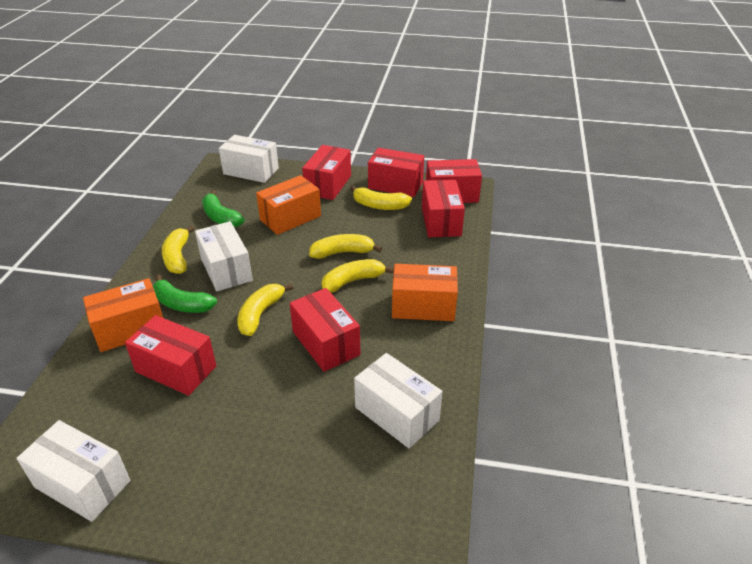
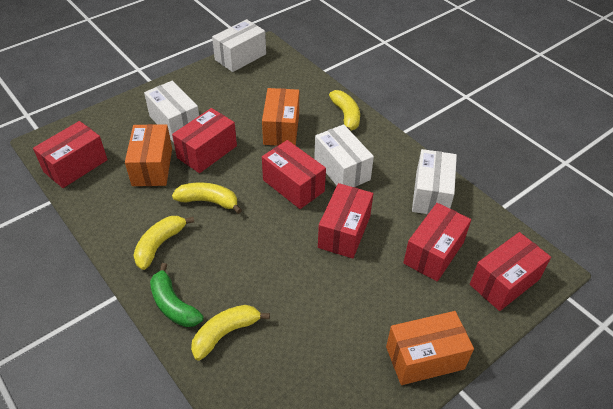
green banana: 2 -> 1
yellow banana: 5 -> 4

